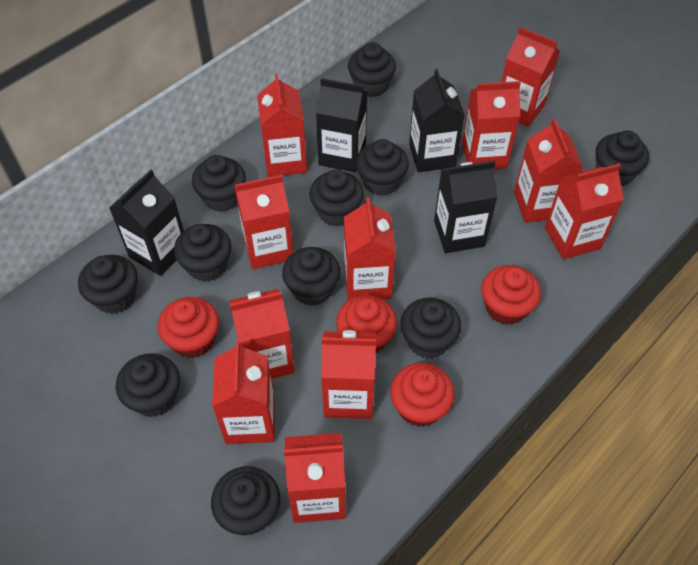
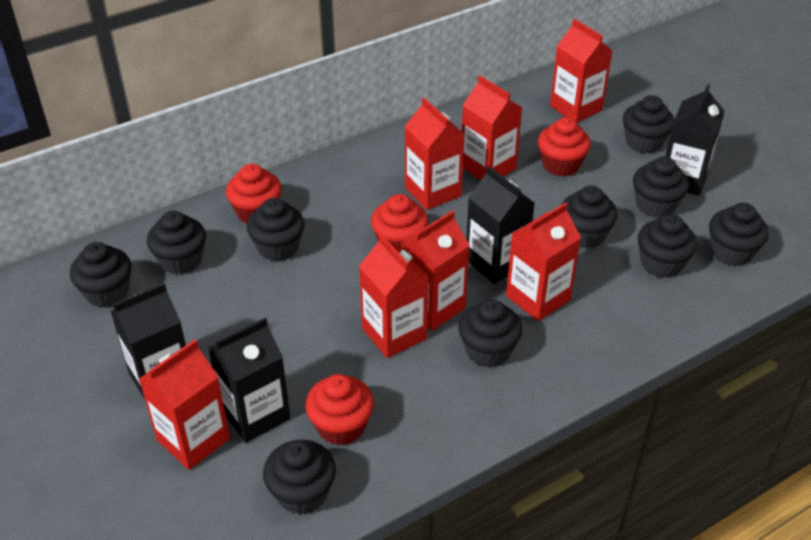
black cupcake: 11 -> 10
red carton: 11 -> 7

